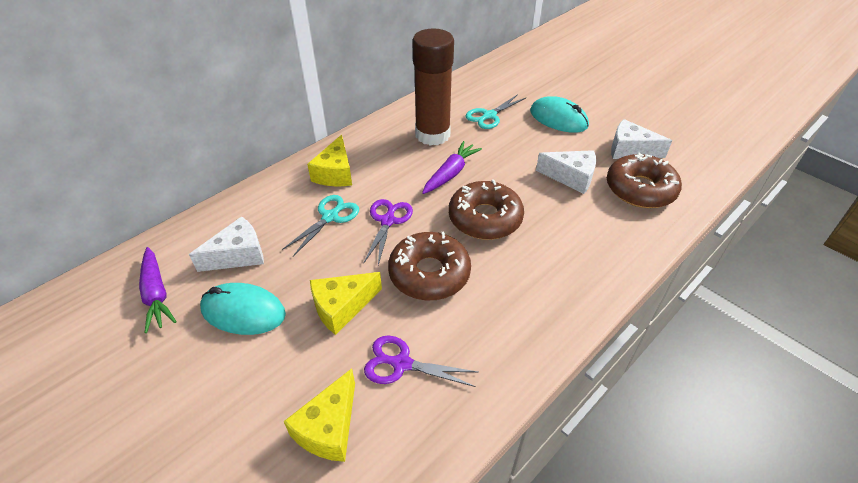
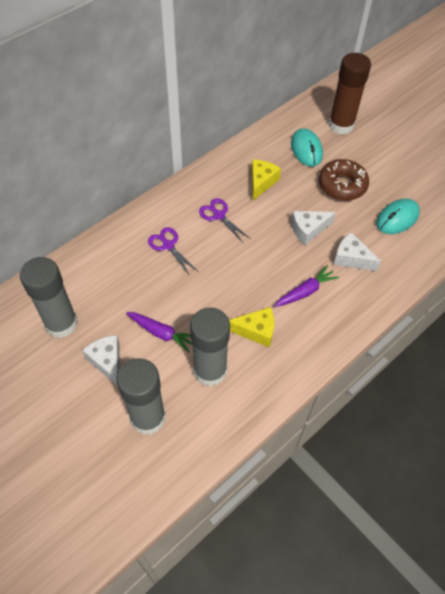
brown donut: 3 -> 1
grey glue stick: 0 -> 3
turquoise scissors: 2 -> 0
yellow cheese: 3 -> 2

